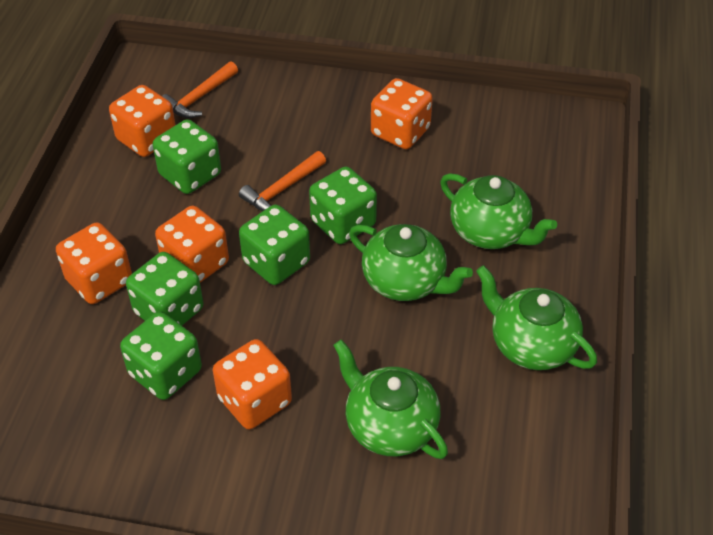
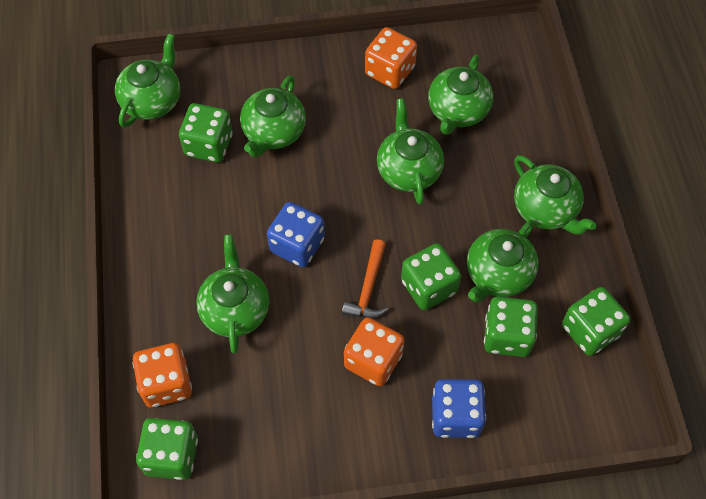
blue dice: 0 -> 2
green teapot: 4 -> 7
orange dice: 5 -> 3
orange hammer: 2 -> 1

